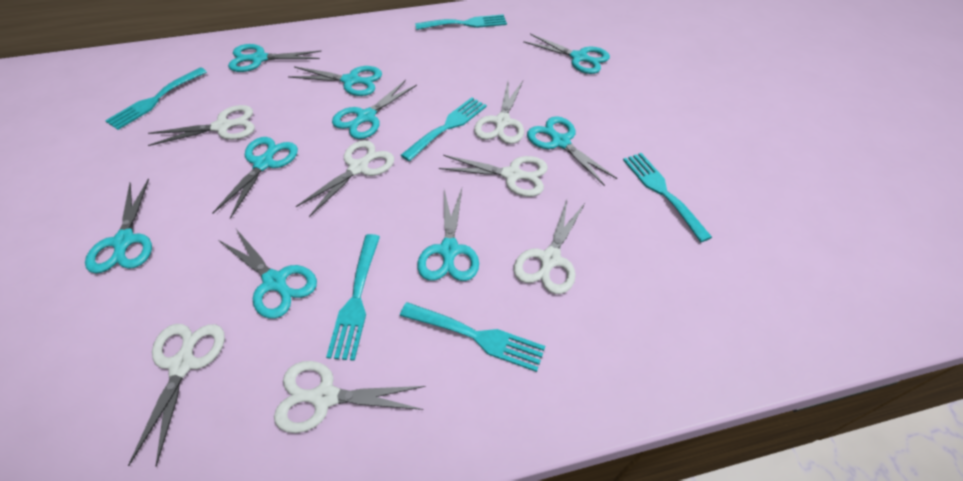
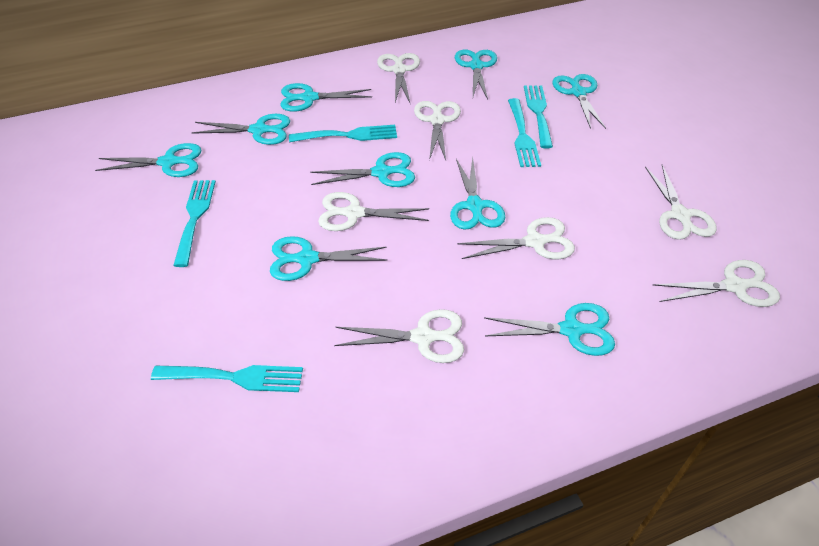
turquoise fork: 6 -> 5

